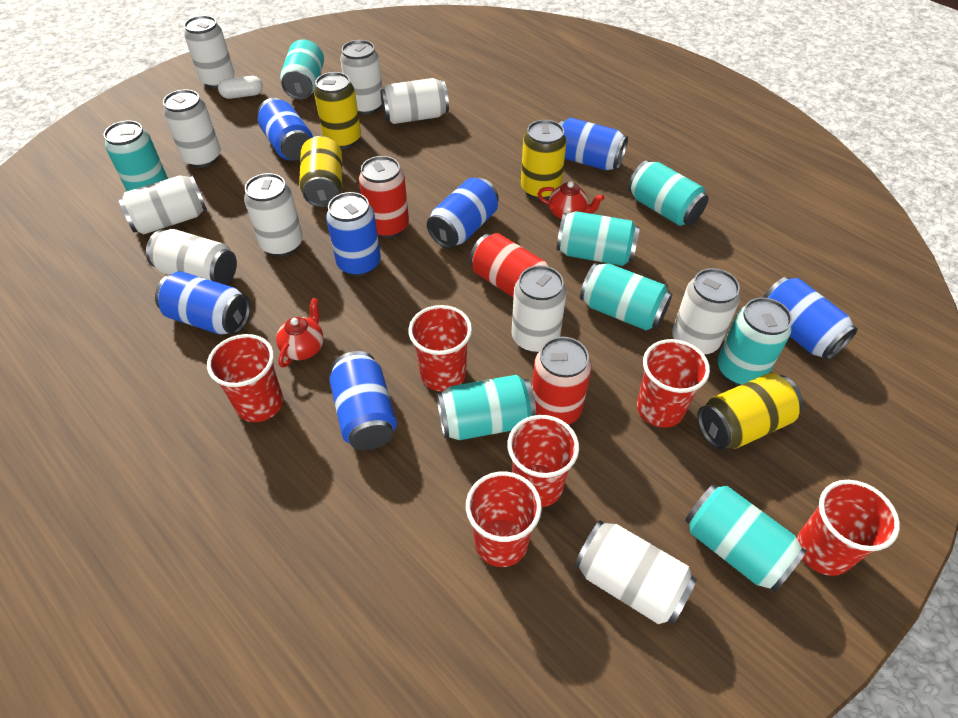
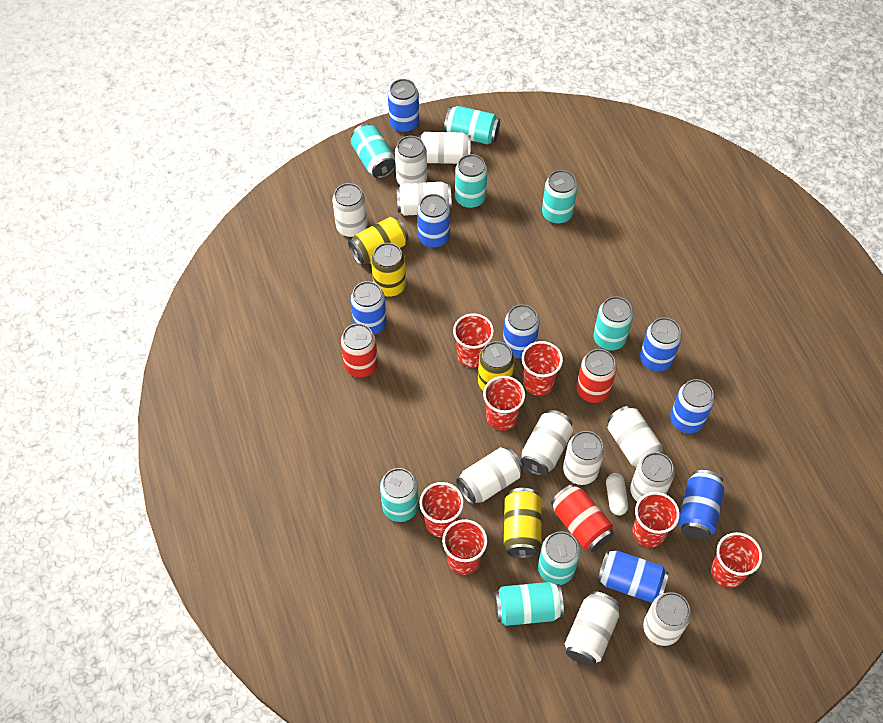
blue can: 7 -> 8
red cup: 6 -> 7
red teapot: 2 -> 0
white can: 10 -> 11

